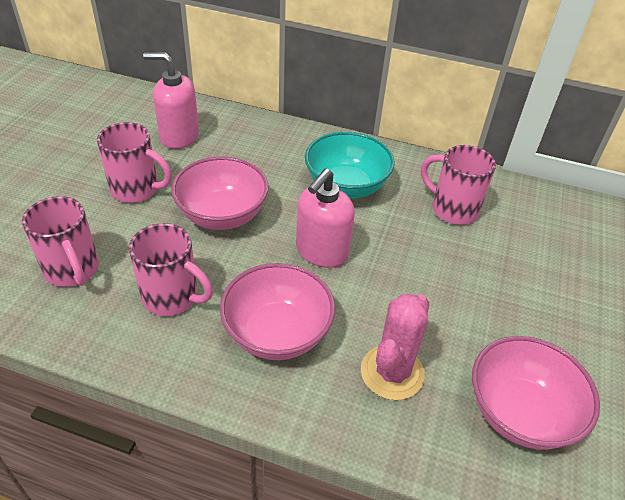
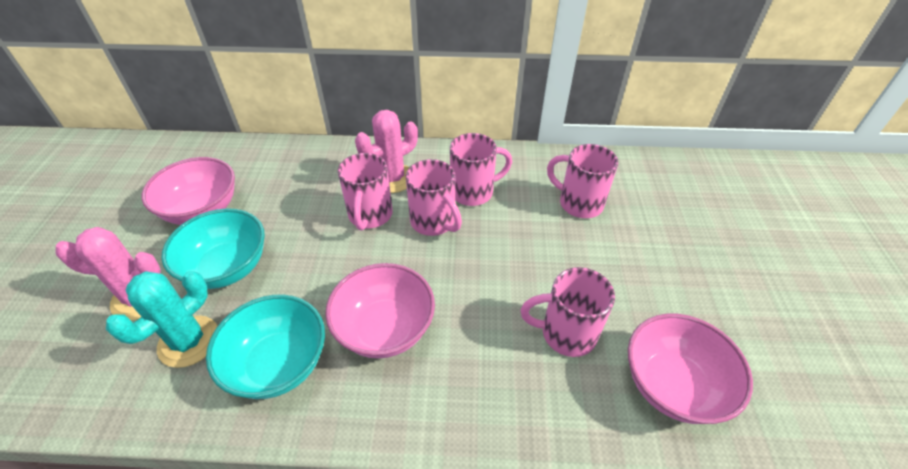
pink cactus: 1 -> 2
pink mug: 4 -> 5
pink soap dispenser: 2 -> 0
turquoise bowl: 1 -> 2
turquoise cactus: 0 -> 1

